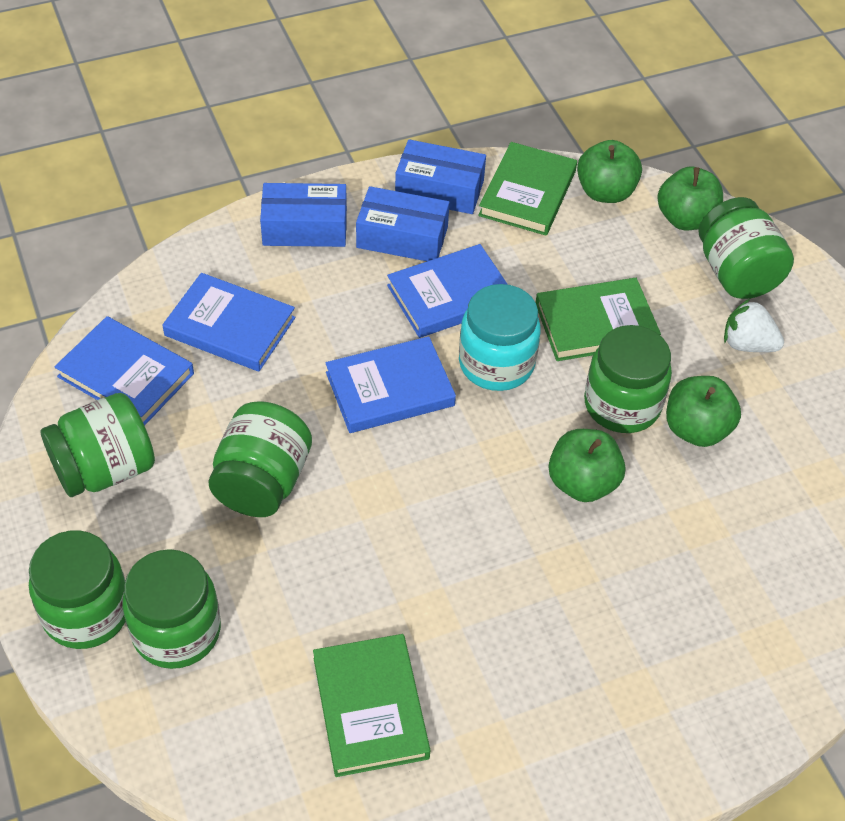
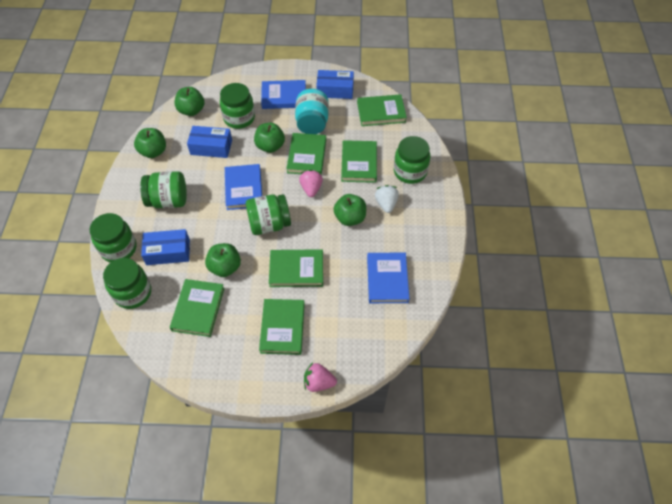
blue book: 4 -> 3
green apple: 4 -> 5
green book: 3 -> 6
pink strawberry: 0 -> 2

